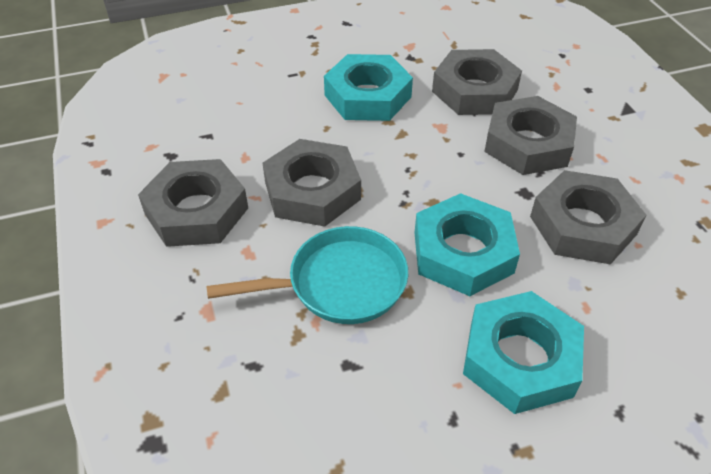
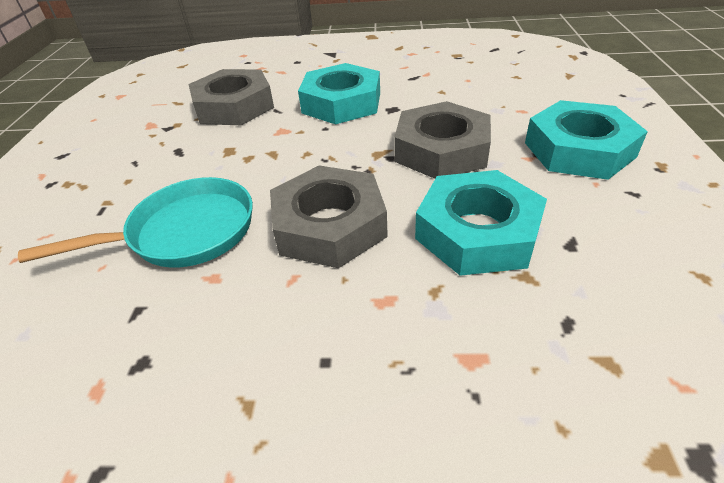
grey nut: 5 -> 3

